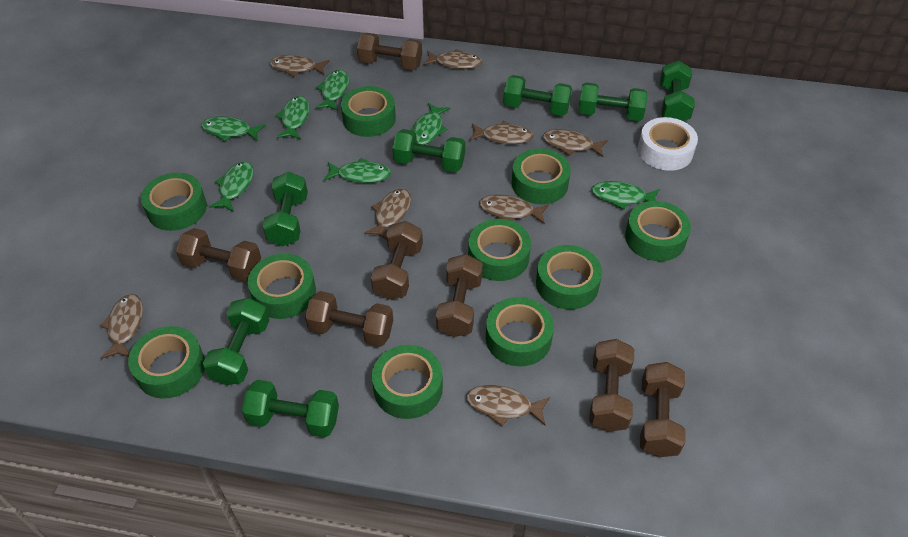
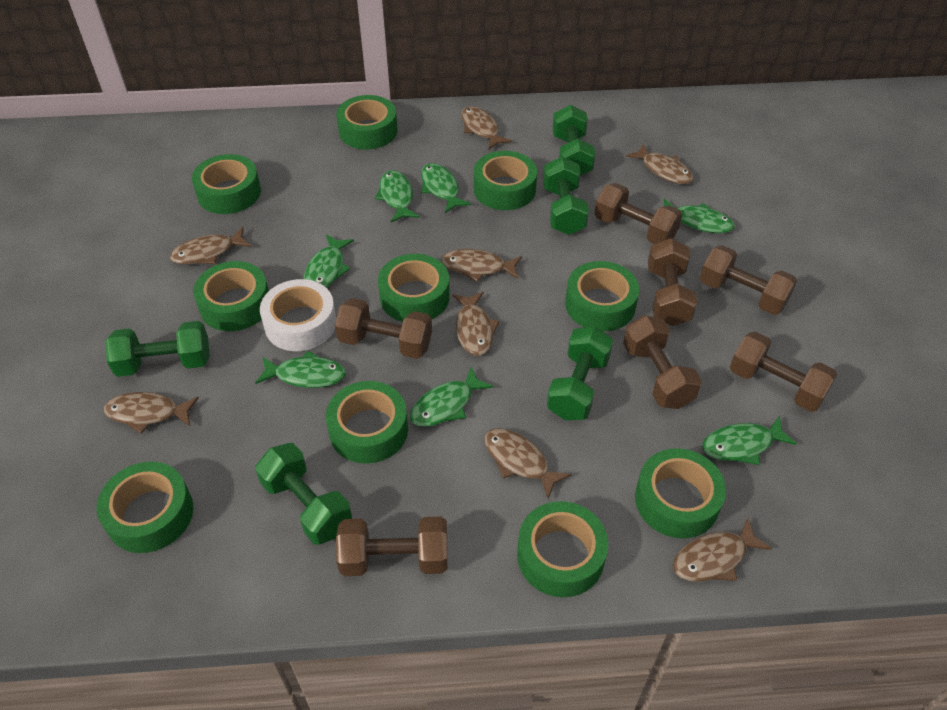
green dumbbell: 7 -> 5

